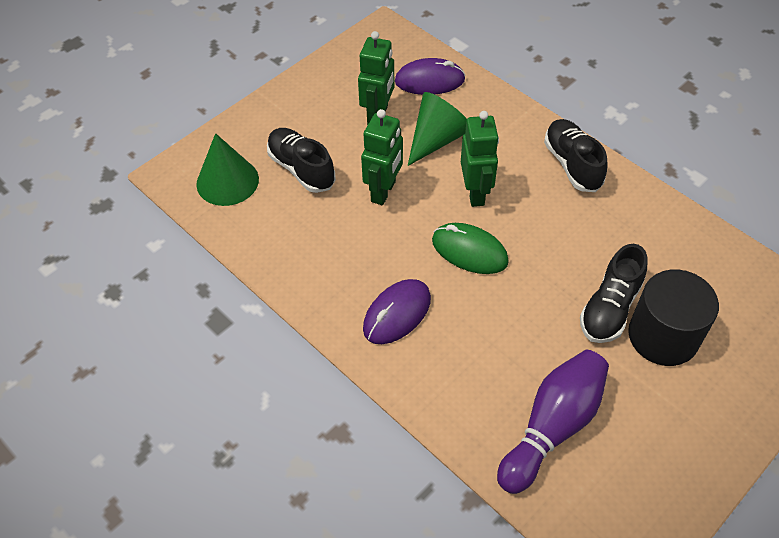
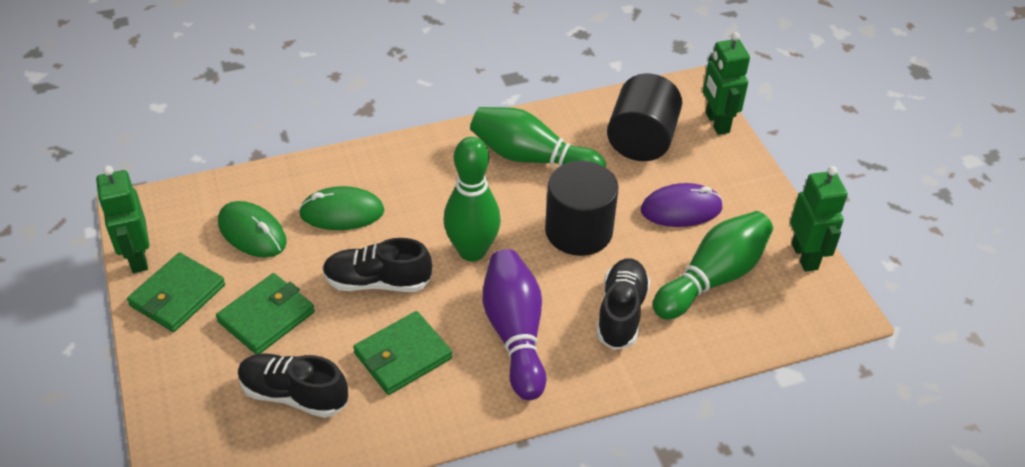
black cylinder: 1 -> 2
green bowling pin: 0 -> 3
green cone: 2 -> 0
green mouse: 1 -> 2
green wallet: 0 -> 3
purple mouse: 2 -> 1

